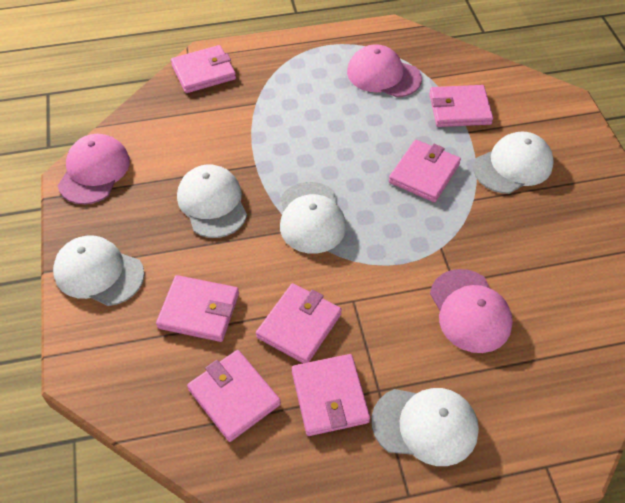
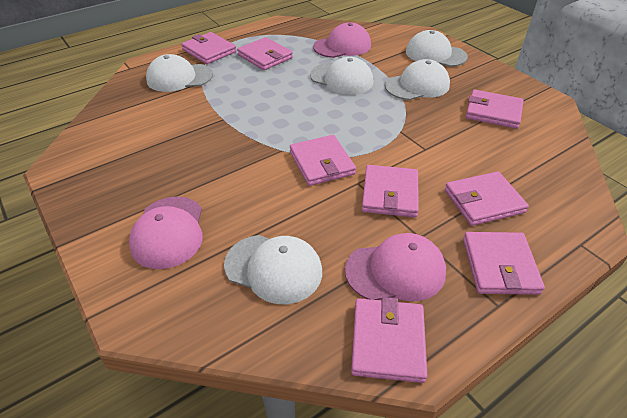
pink wallet: 7 -> 8

